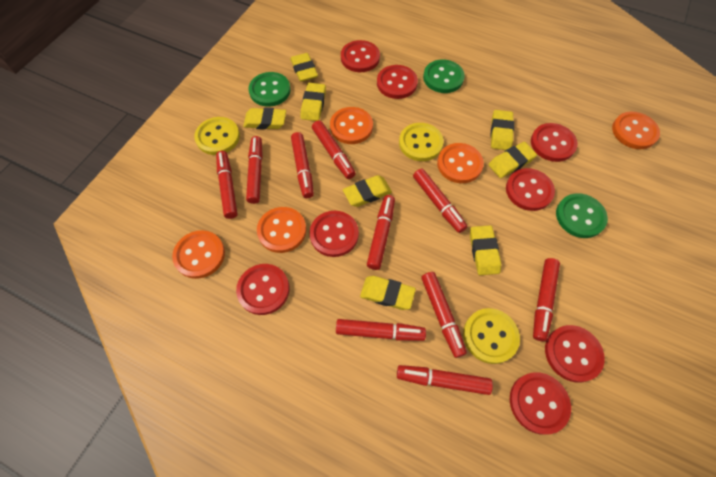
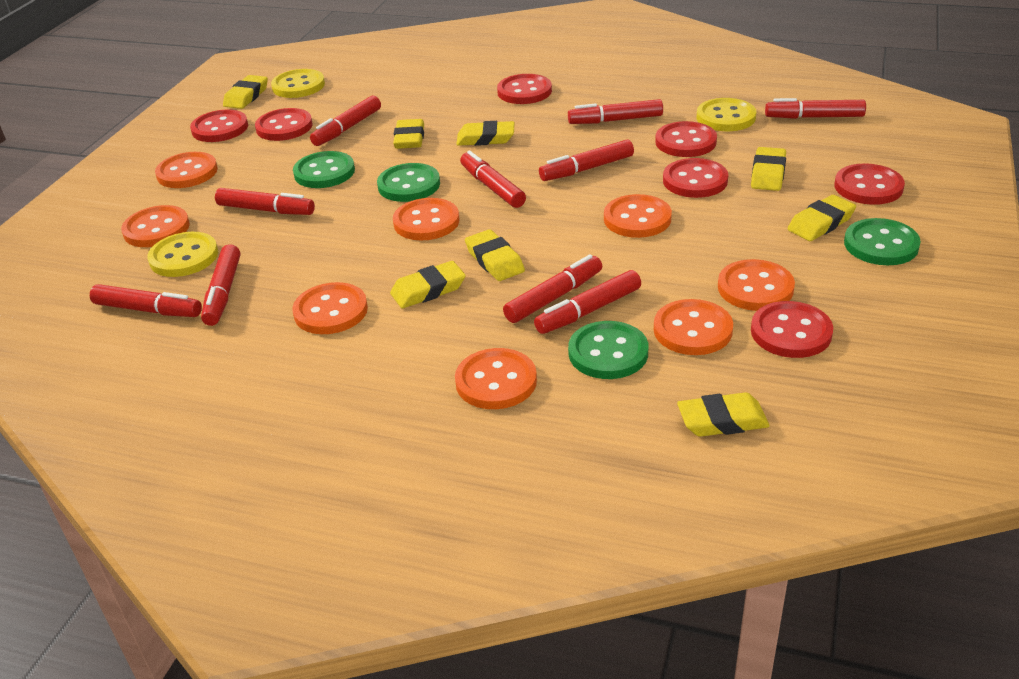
green button: 3 -> 4
orange button: 5 -> 8
red button: 8 -> 7

